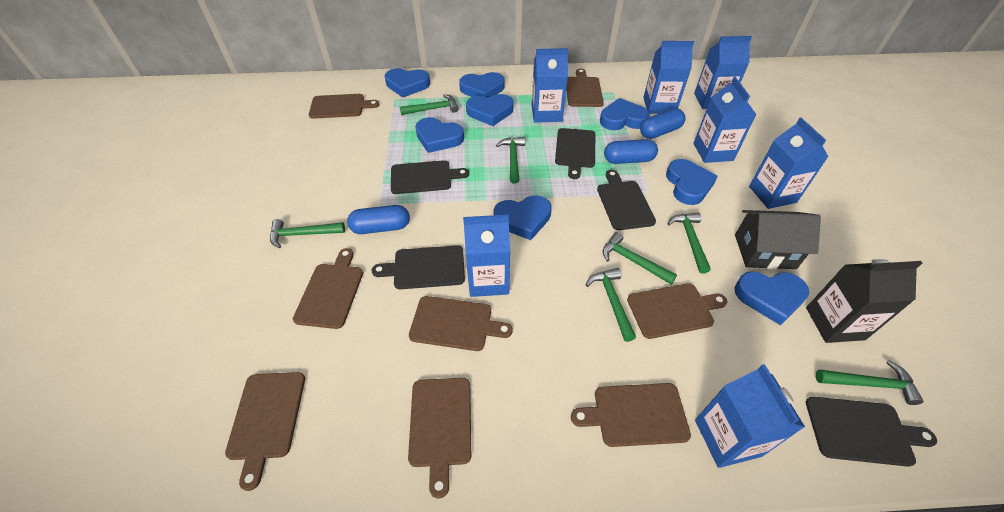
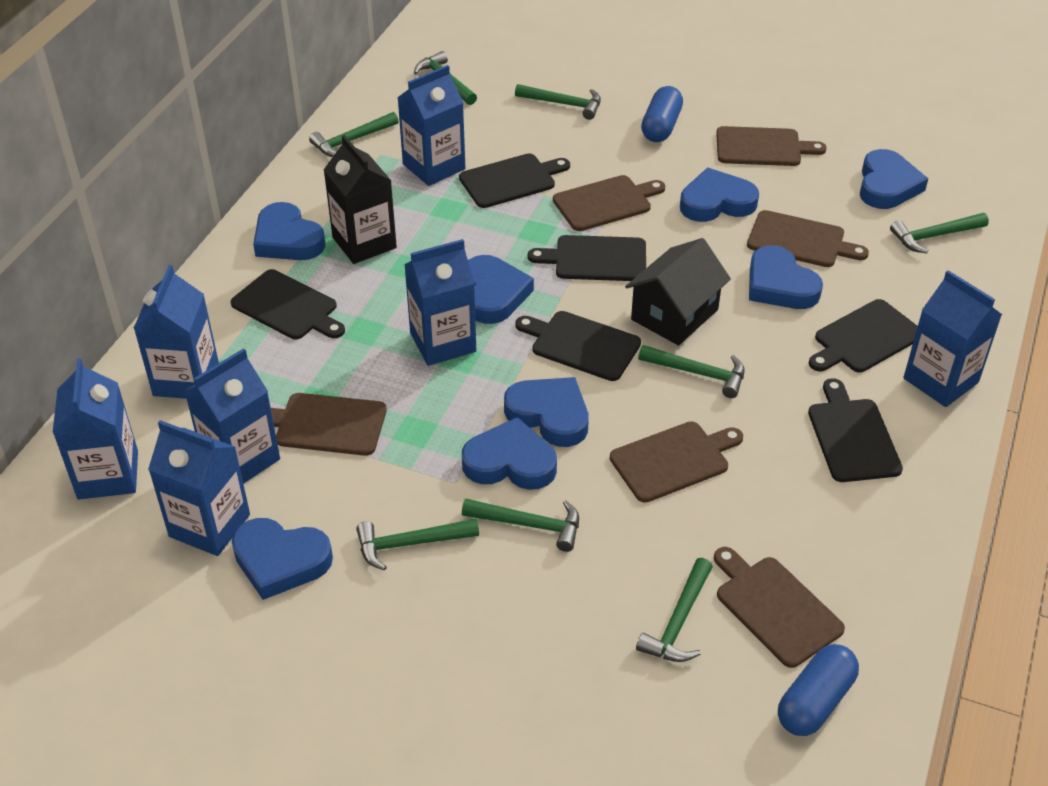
black cutting board: 5 -> 6
blue capsule: 3 -> 2
brown cutting board: 8 -> 6
green hammer: 7 -> 8

